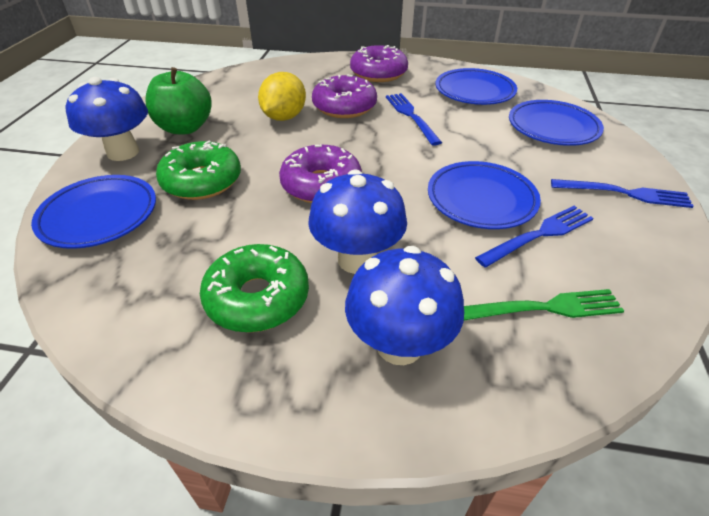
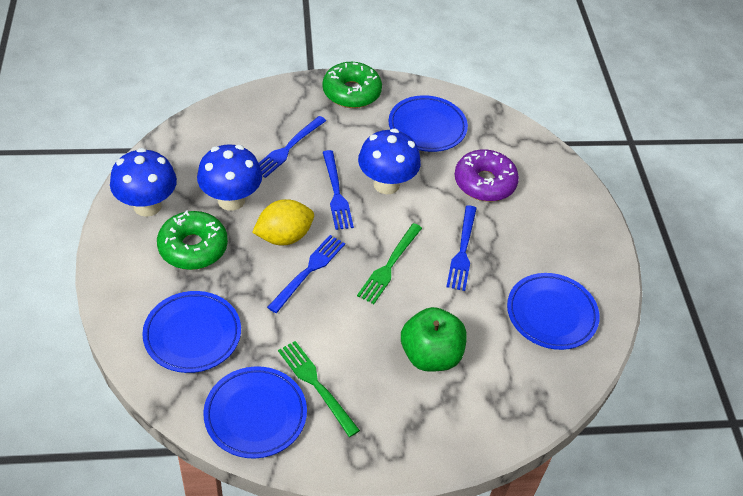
blue fork: 3 -> 4
green fork: 1 -> 2
purple donut: 3 -> 1

